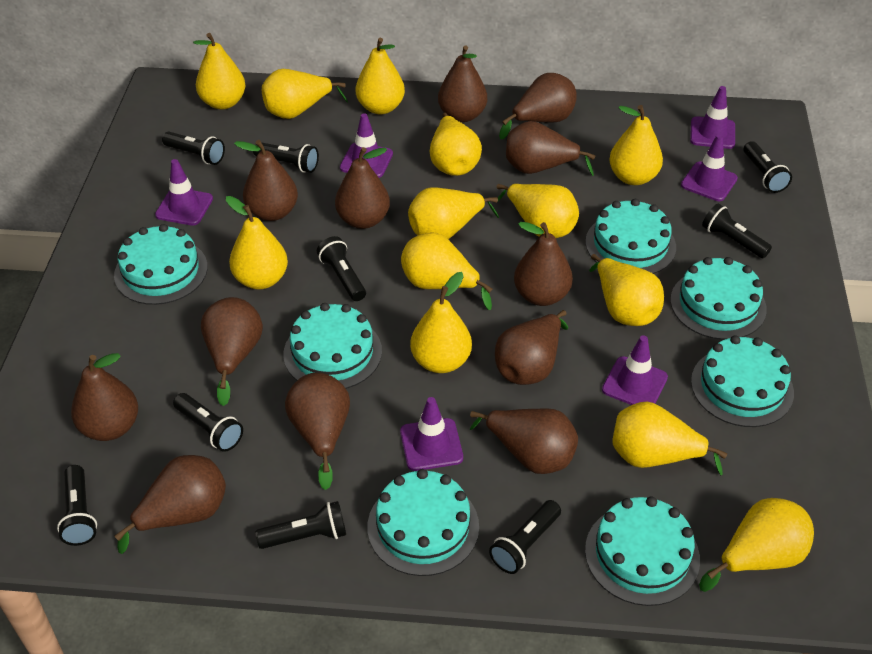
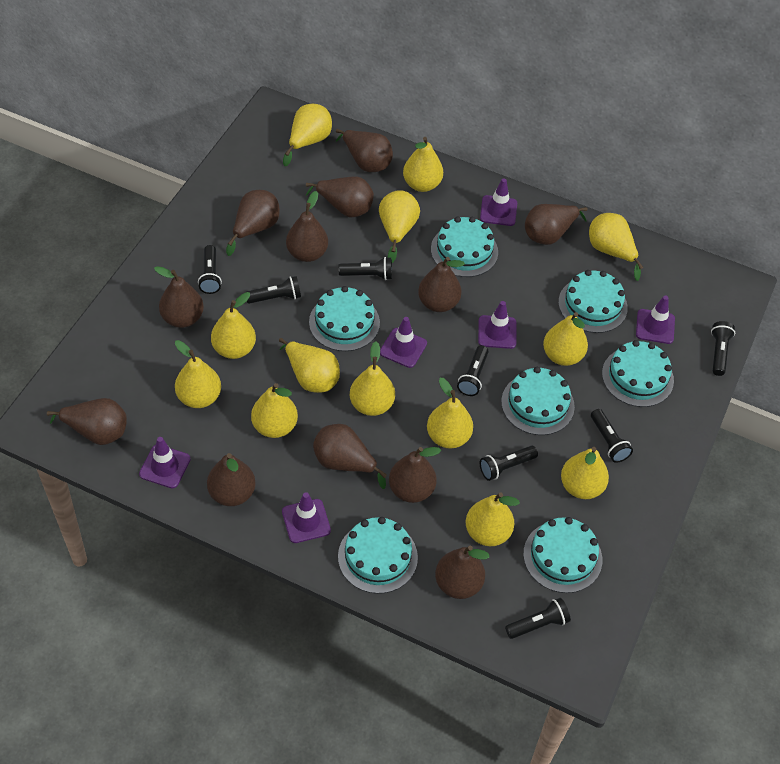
black flashlight: 9 -> 8

